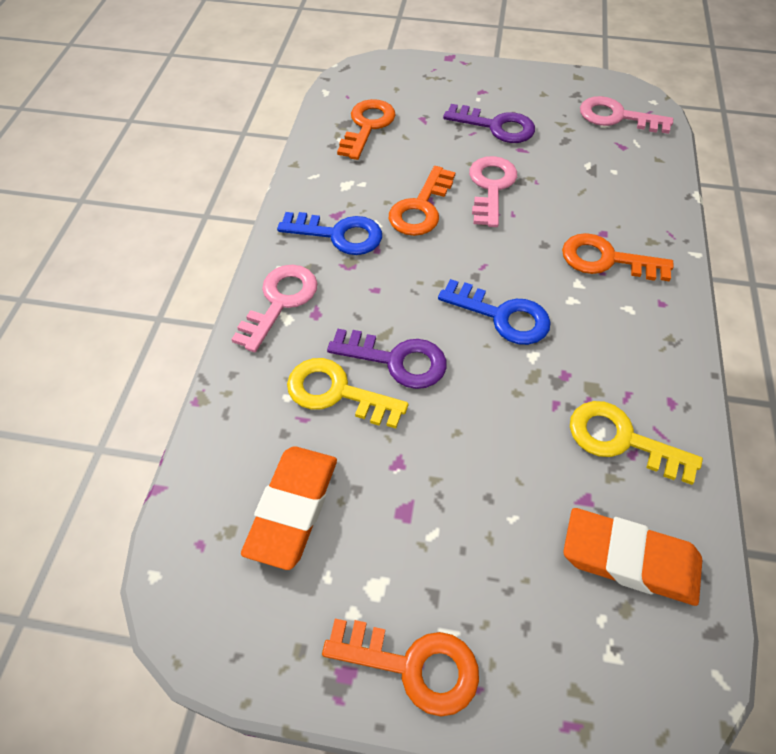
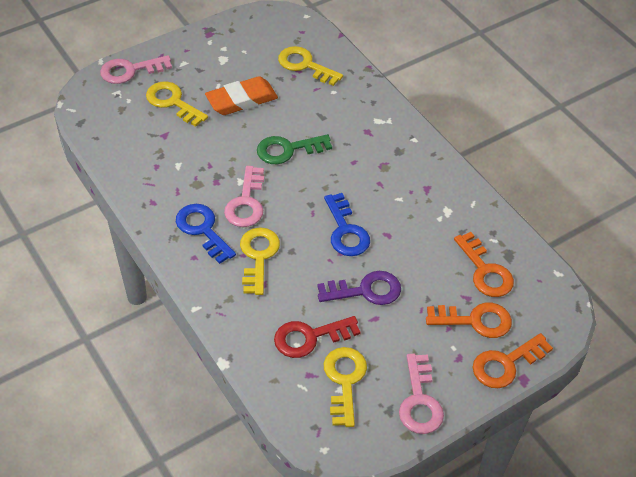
green key: 0 -> 1
orange eraser: 2 -> 1
orange key: 4 -> 3
purple key: 2 -> 1
red key: 0 -> 1
yellow key: 2 -> 4

